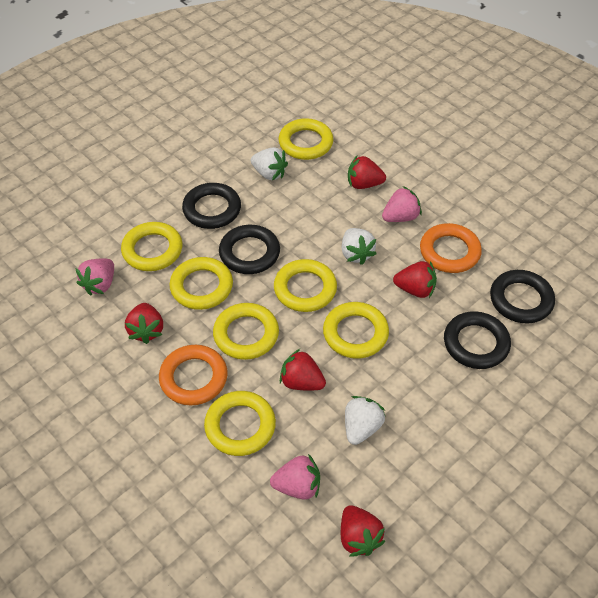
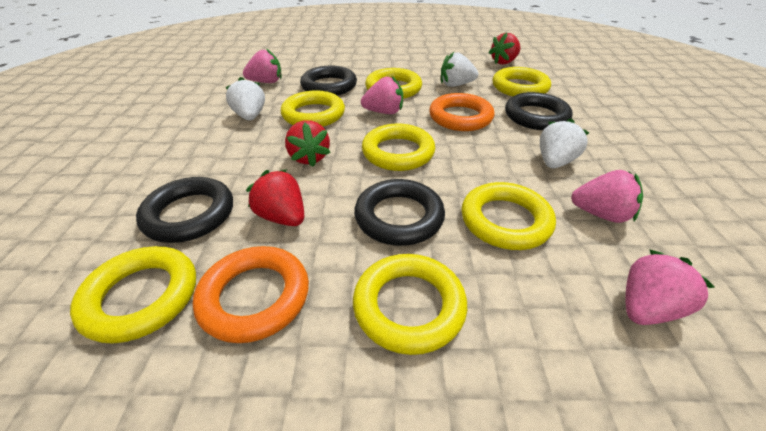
pink strawberry: 3 -> 4
red strawberry: 5 -> 3

